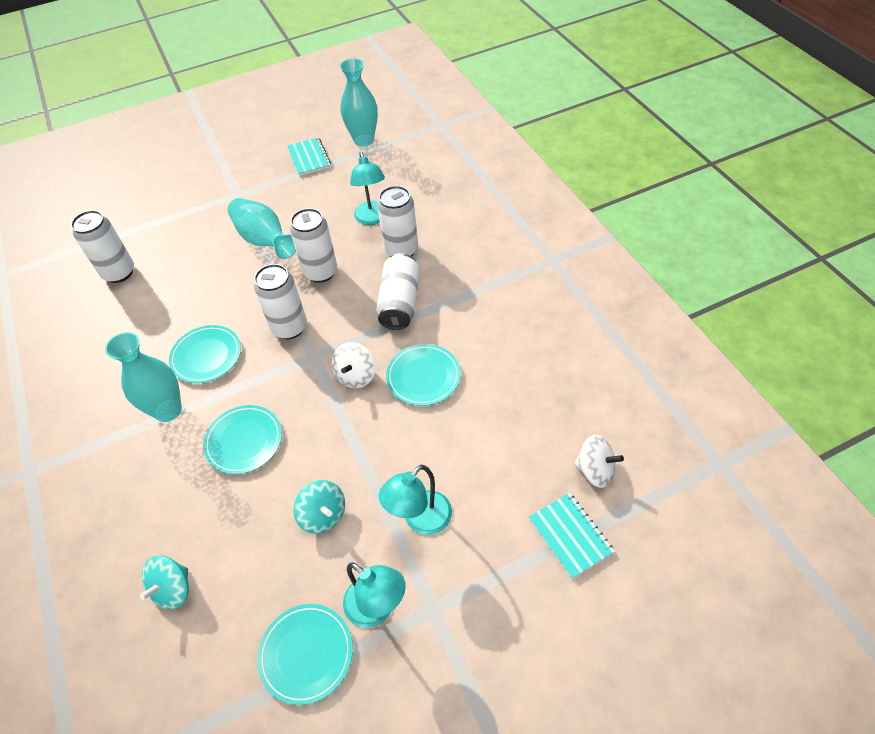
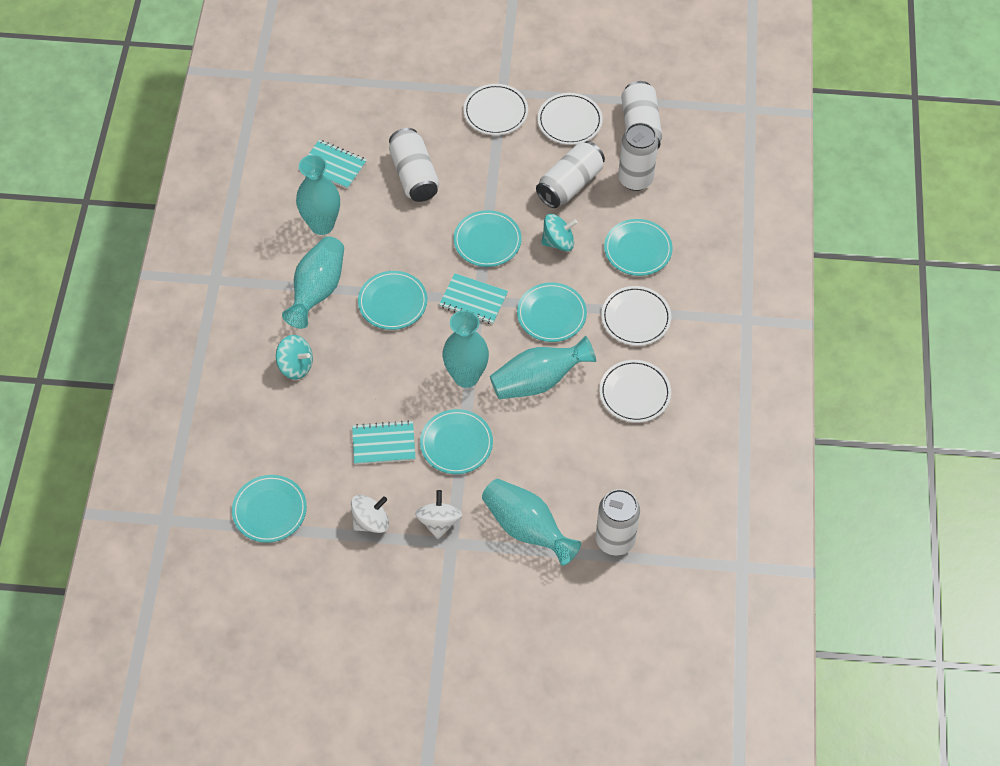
turquoise lamp: 3 -> 0
turquoise notebook: 2 -> 3
turquoise plate: 4 -> 6
turquoise vase: 3 -> 5
white plate: 0 -> 4

